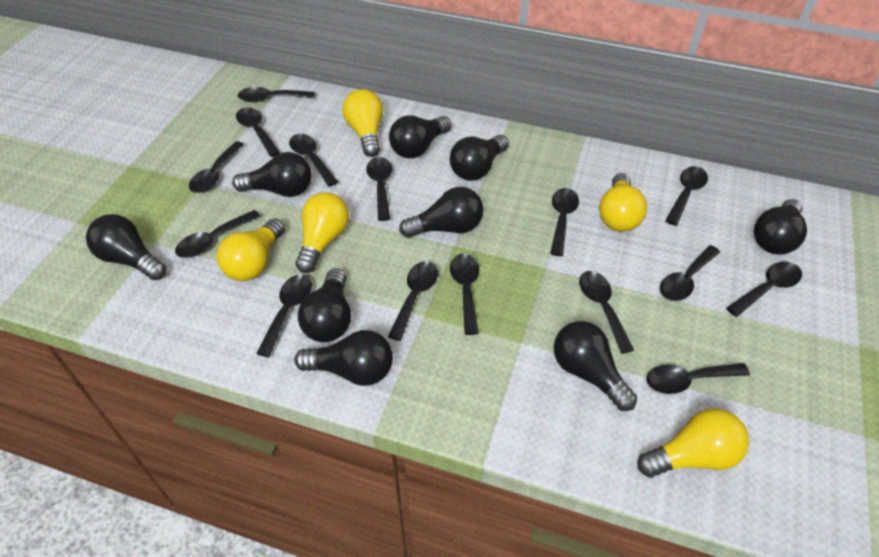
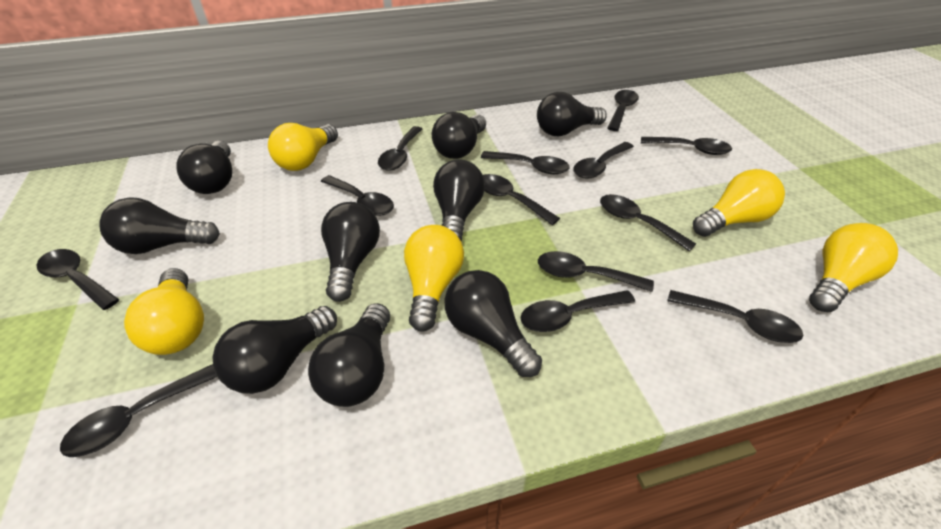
black spoon: 15 -> 13

